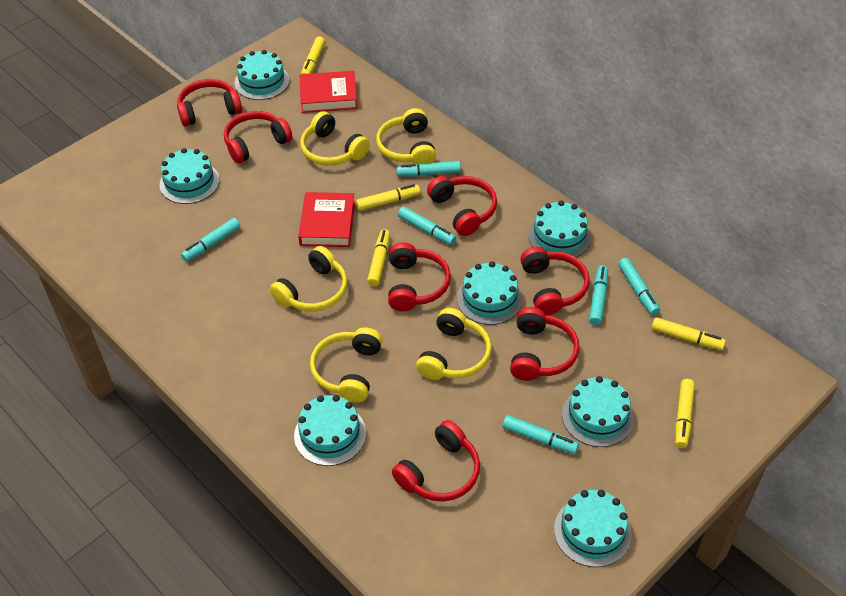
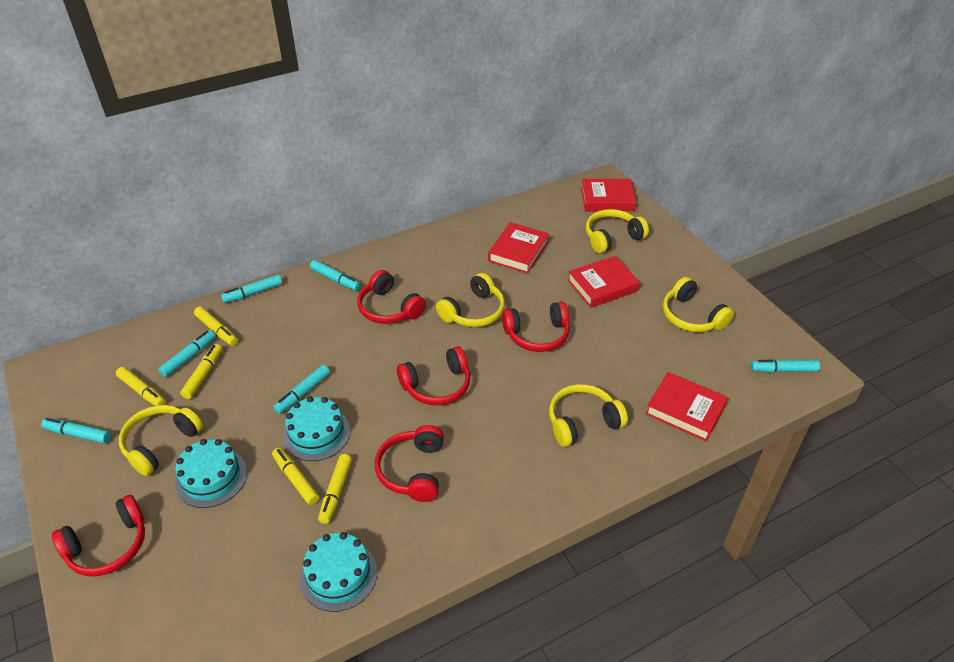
red book: 2 -> 4
red headphones: 7 -> 5
turquoise cake: 7 -> 3

